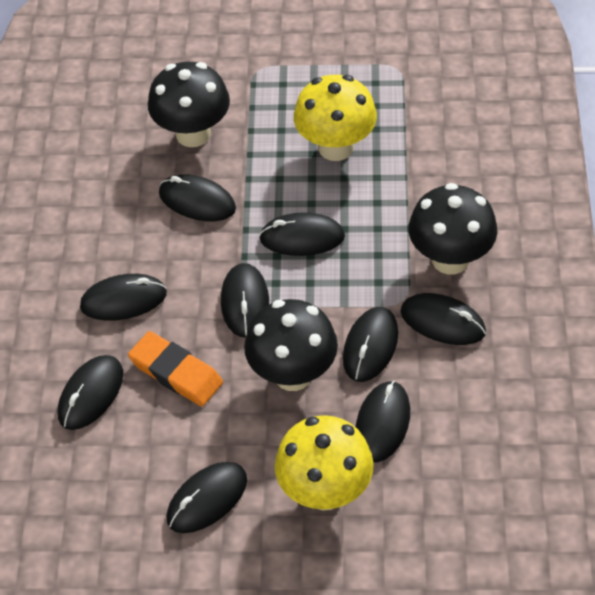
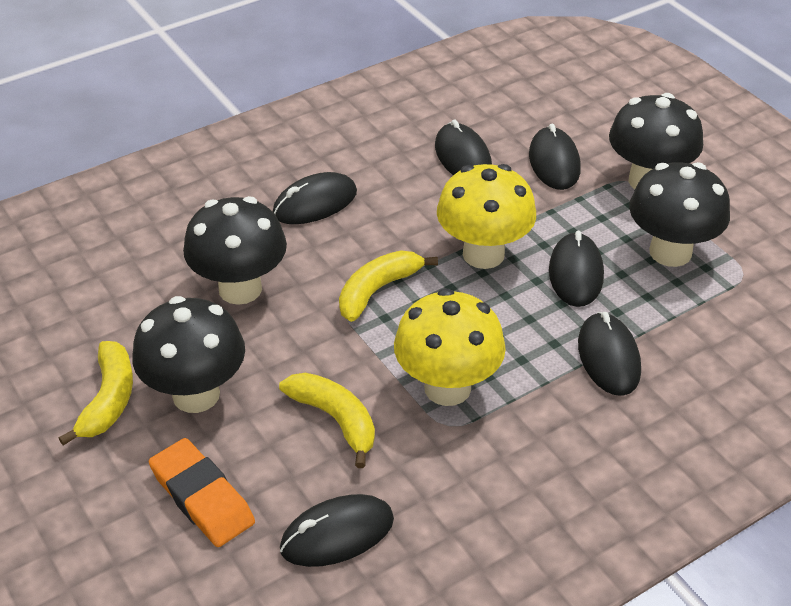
black mouse: 9 -> 6
black mushroom: 3 -> 4
yellow banana: 0 -> 3

